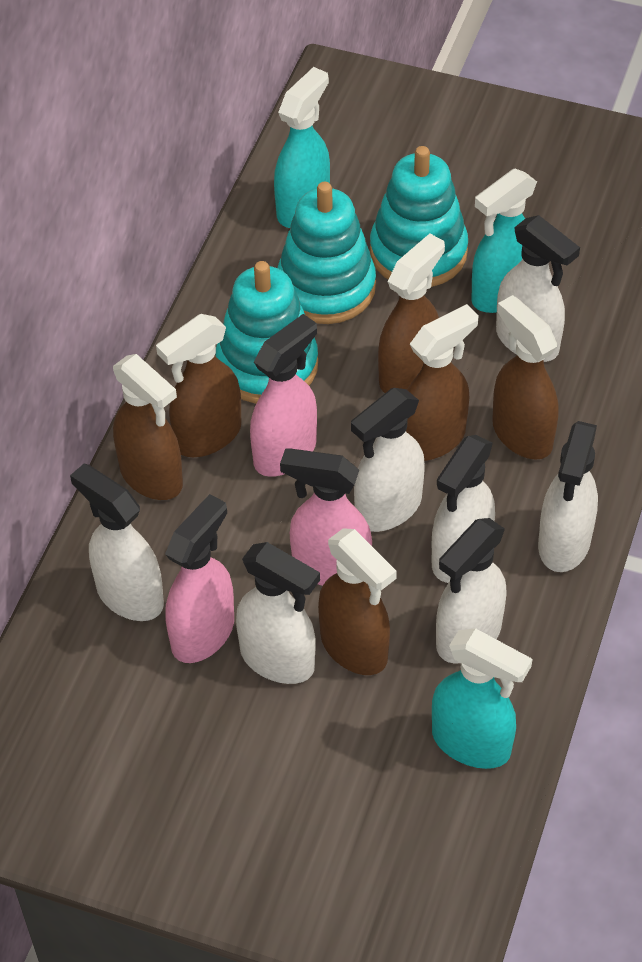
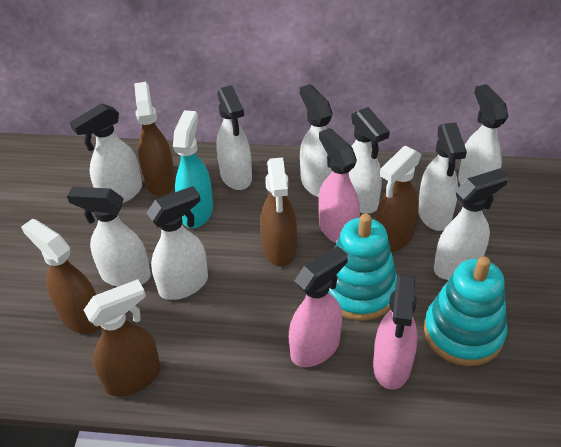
brown spray bottle: 6 -> 5
turquoise spray bottle: 3 -> 1
turquoise stacking toy: 3 -> 2
white spray bottle: 7 -> 9

